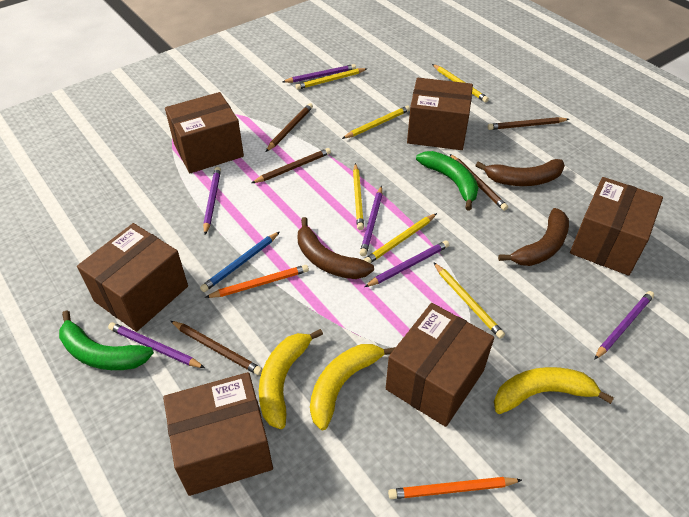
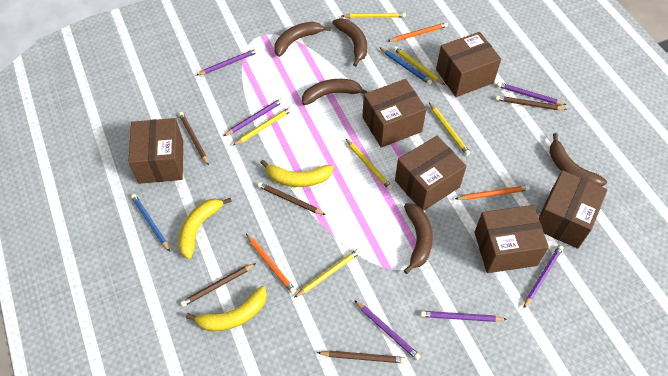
blue pencil: 1 -> 2
brown banana: 3 -> 5
green banana: 2 -> 0
orange pencil: 2 -> 3

